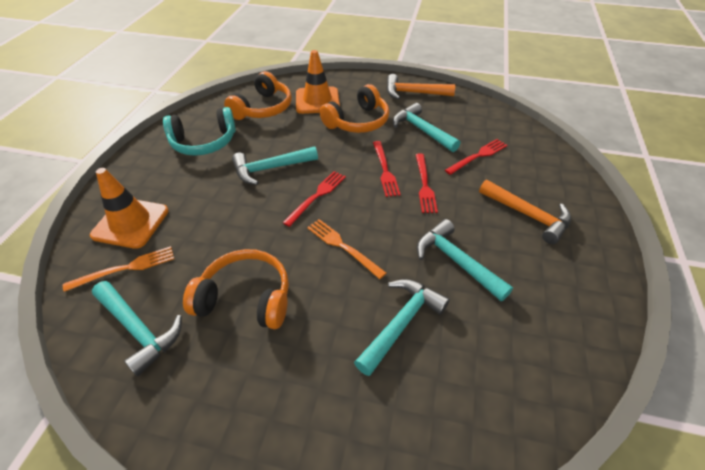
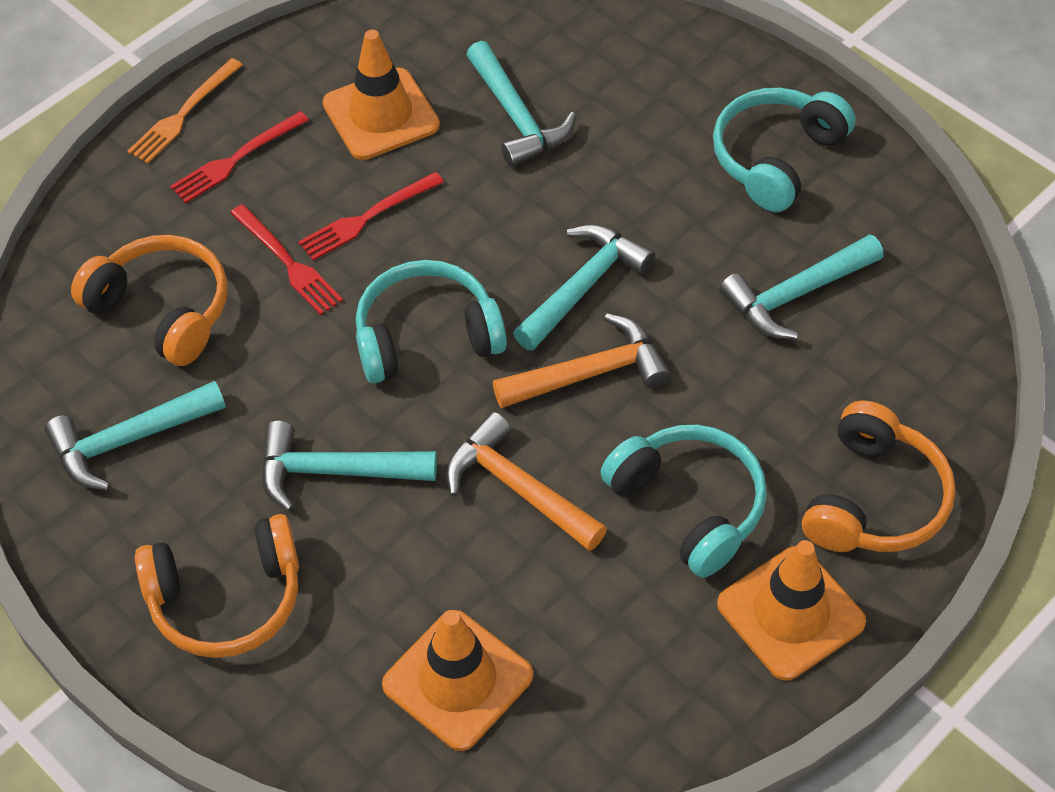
orange fork: 2 -> 1
orange traffic cone: 2 -> 3
red fork: 4 -> 3
turquoise headphones: 1 -> 3

